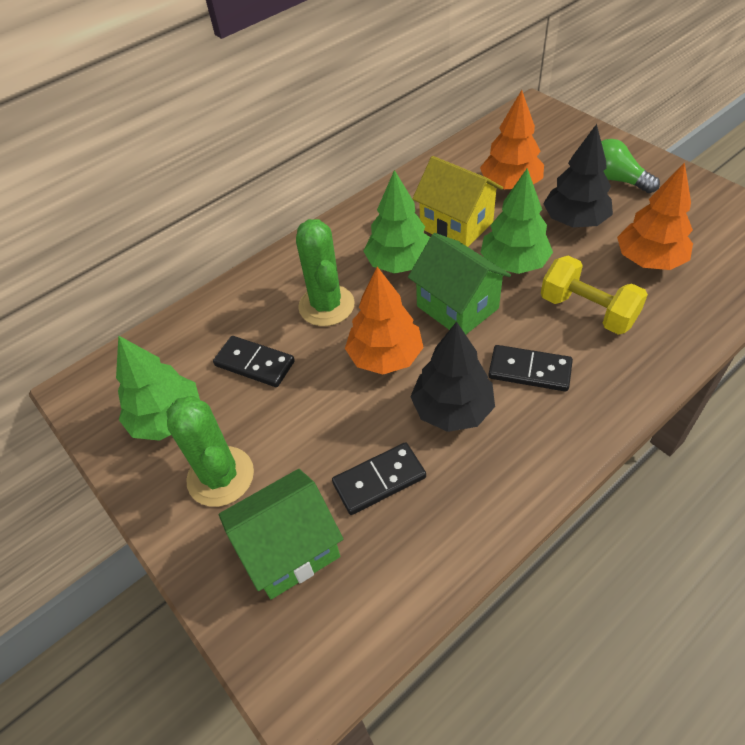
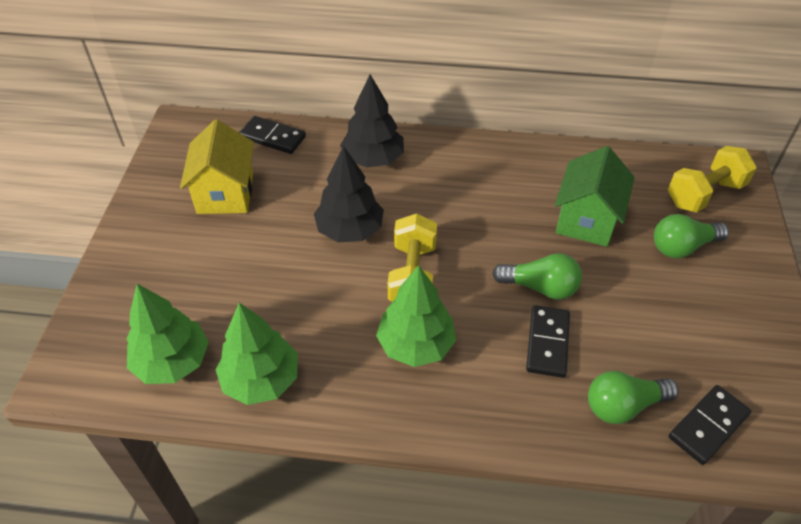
green cactus: 2 -> 0
green house: 2 -> 1
green light bulb: 1 -> 3
orange tree: 3 -> 0
yellow dumbbell: 1 -> 2

